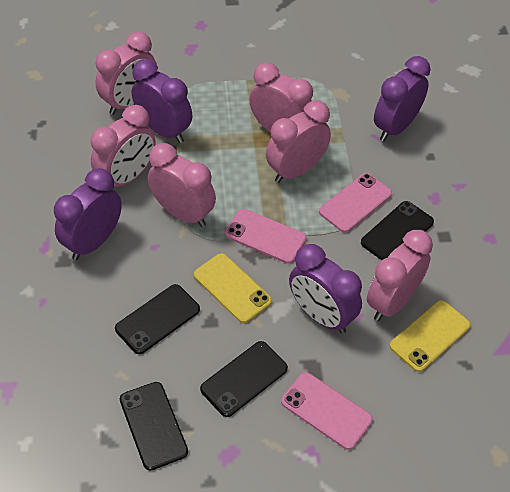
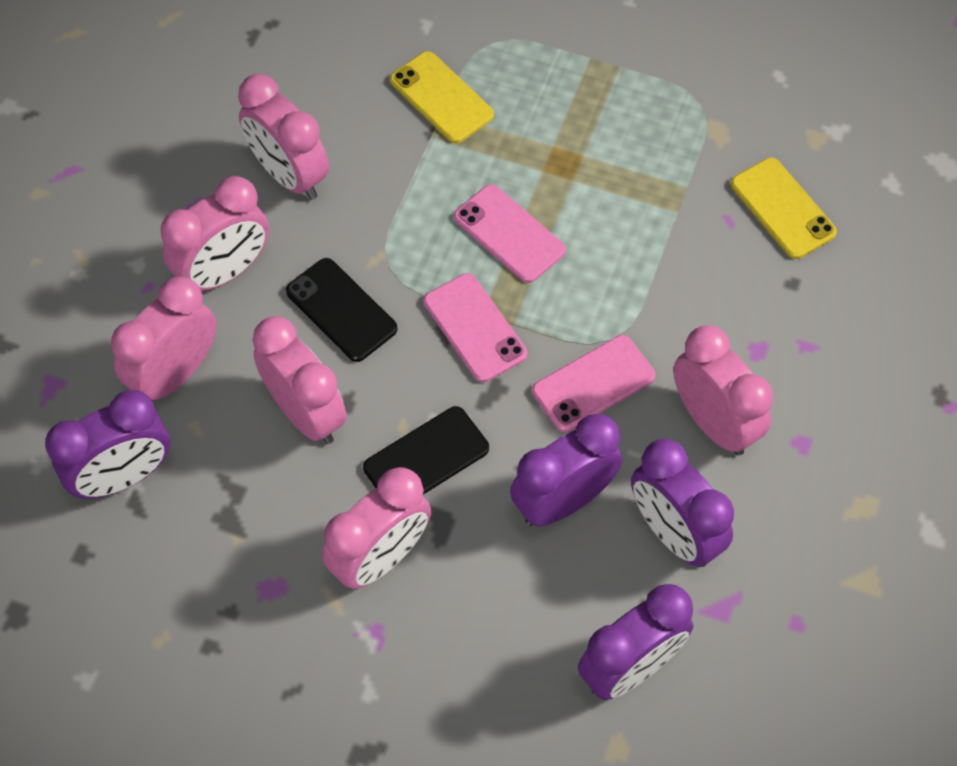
black phone: 4 -> 2

